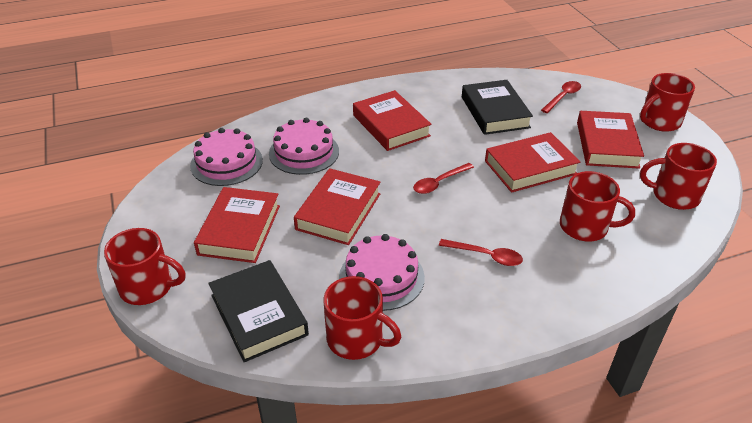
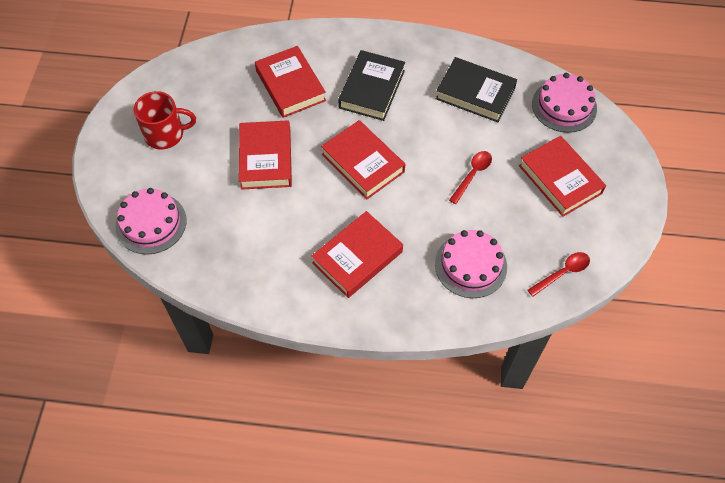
red mug: 5 -> 1
red spoon: 3 -> 2

